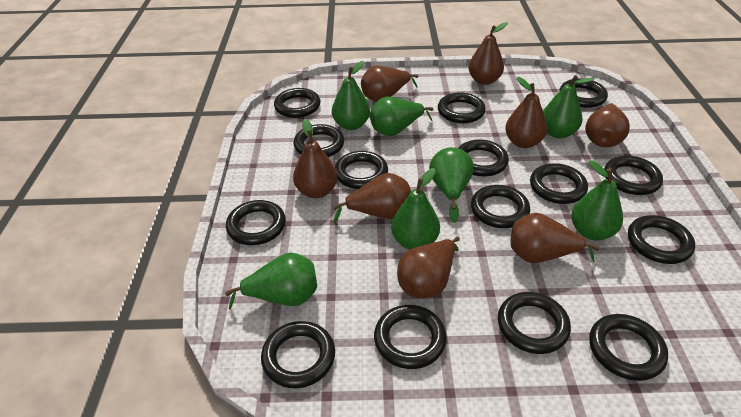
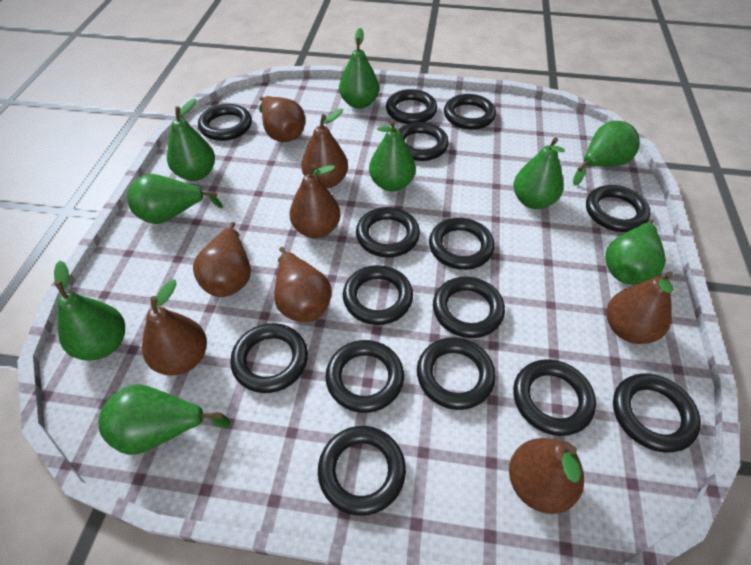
green pear: 7 -> 9

